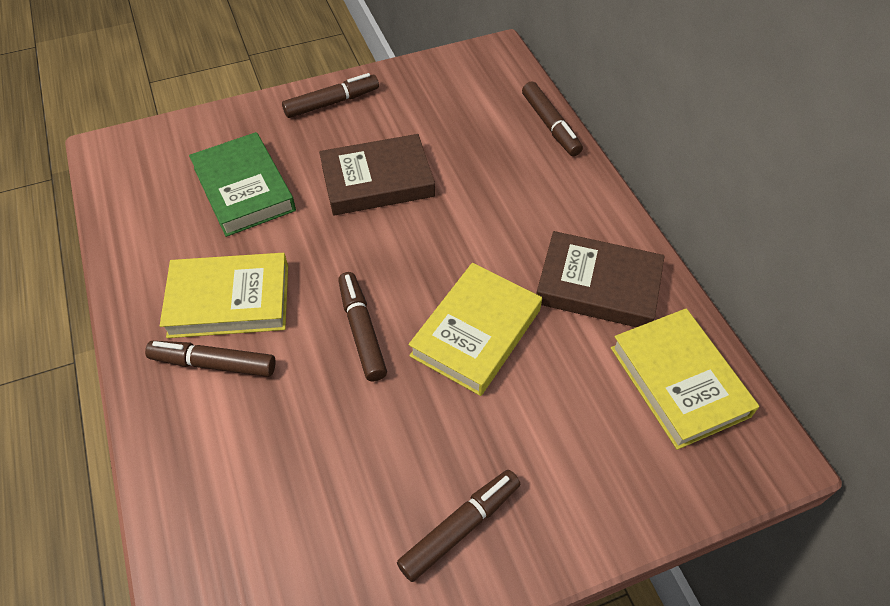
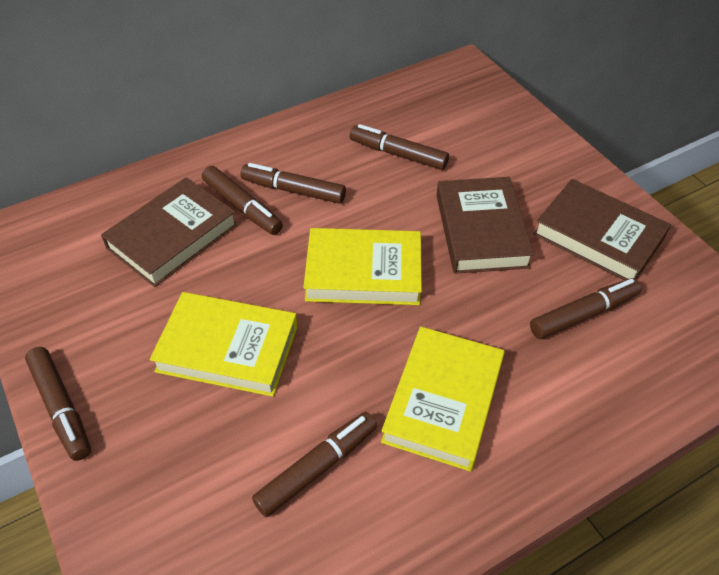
brown book: 2 -> 3
brown marker: 5 -> 6
green book: 1 -> 0

